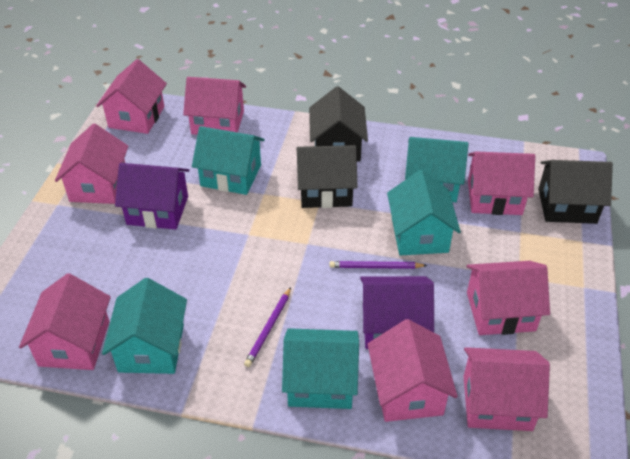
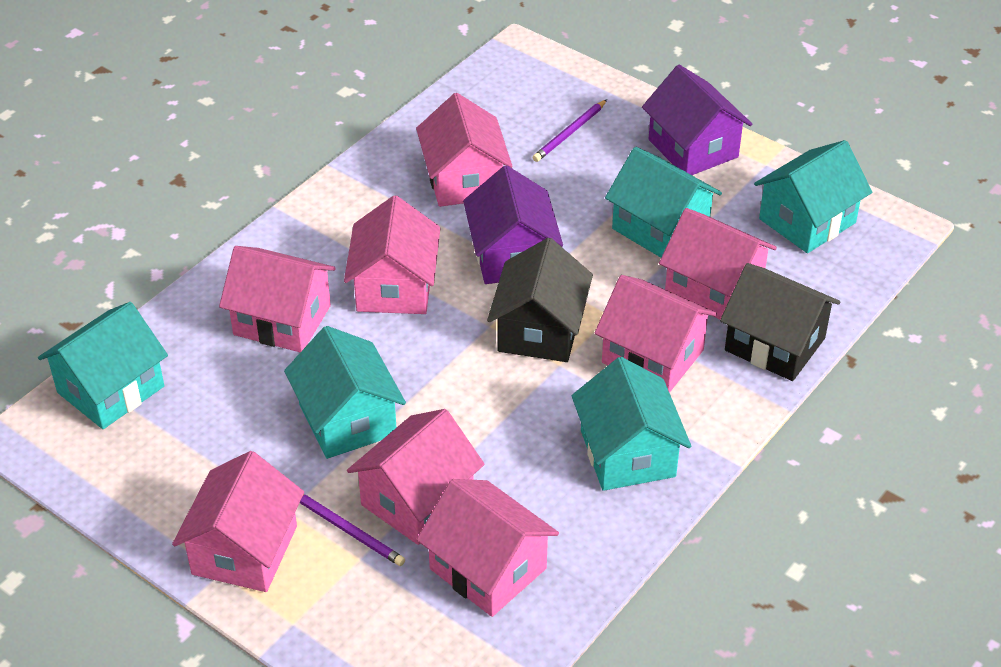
black house: 3 -> 2

